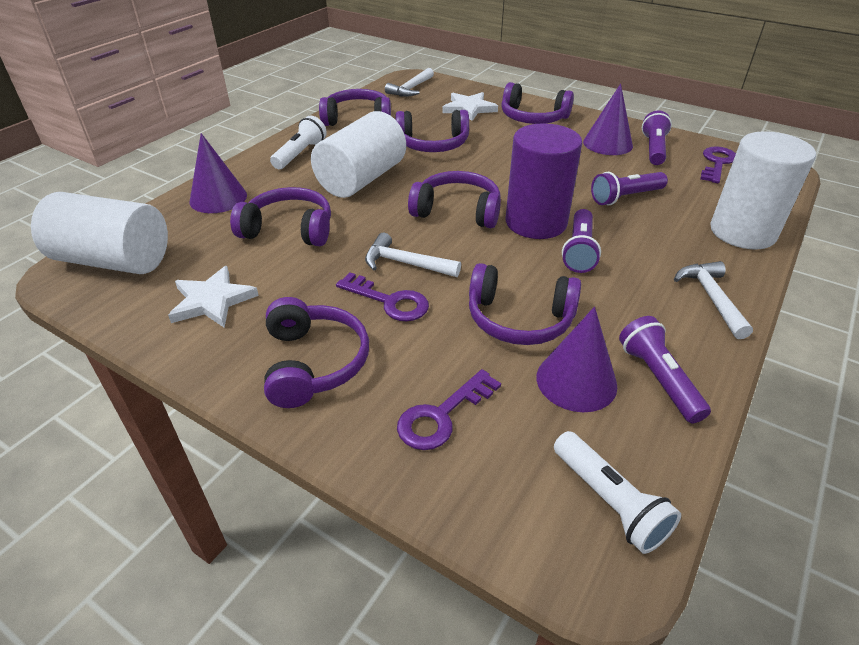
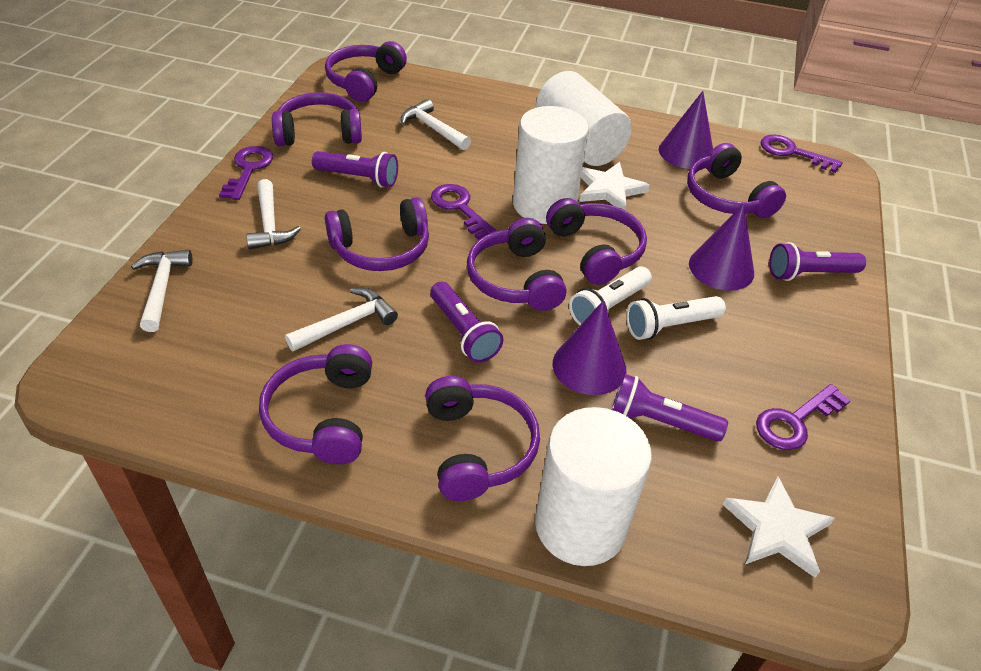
purple cylinder: 1 -> 0
purple headphones: 7 -> 8
purple key: 3 -> 4
white hammer: 3 -> 4

